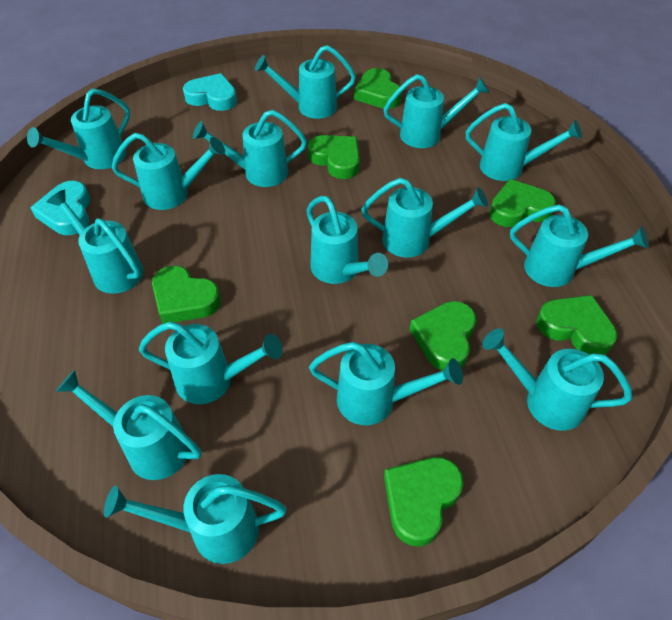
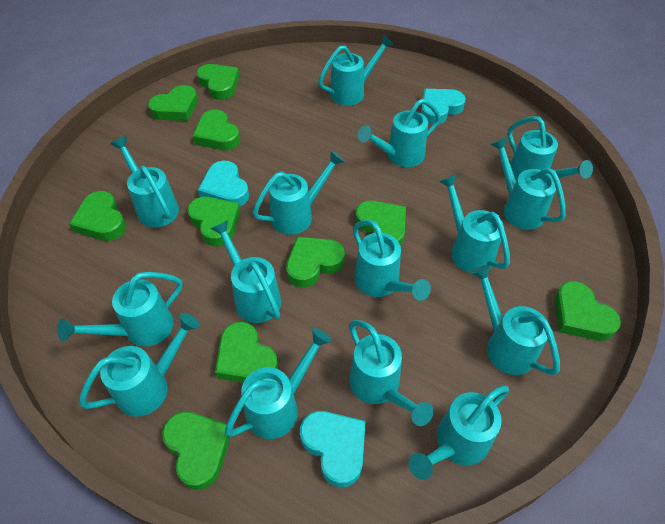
green heart: 7 -> 10
turquoise heart: 2 -> 3

